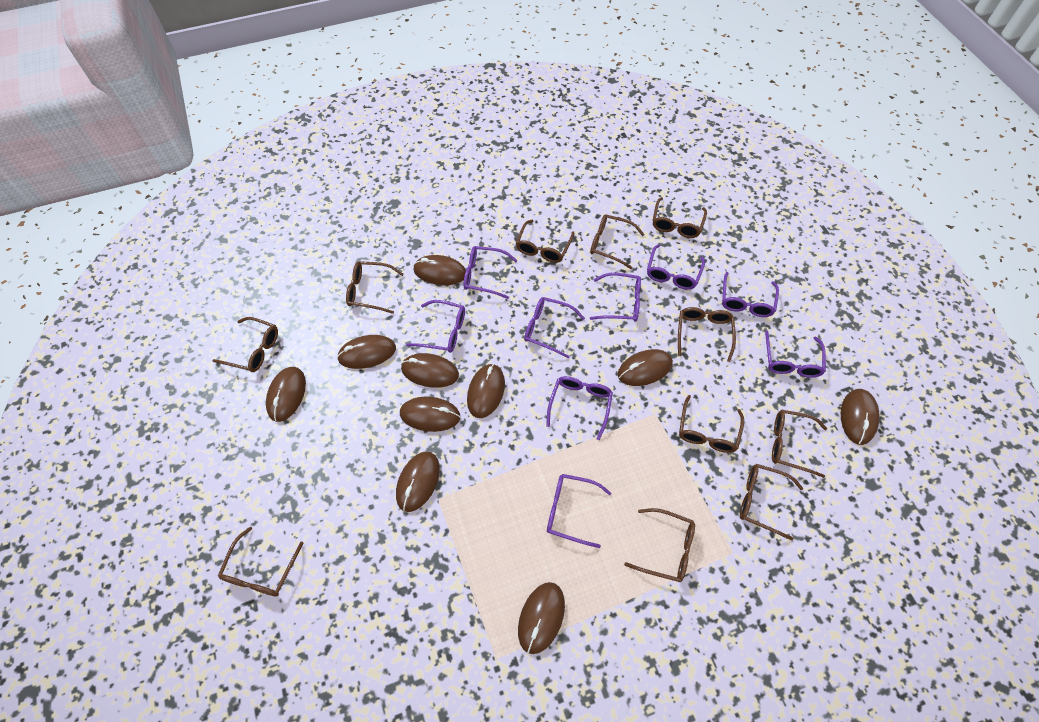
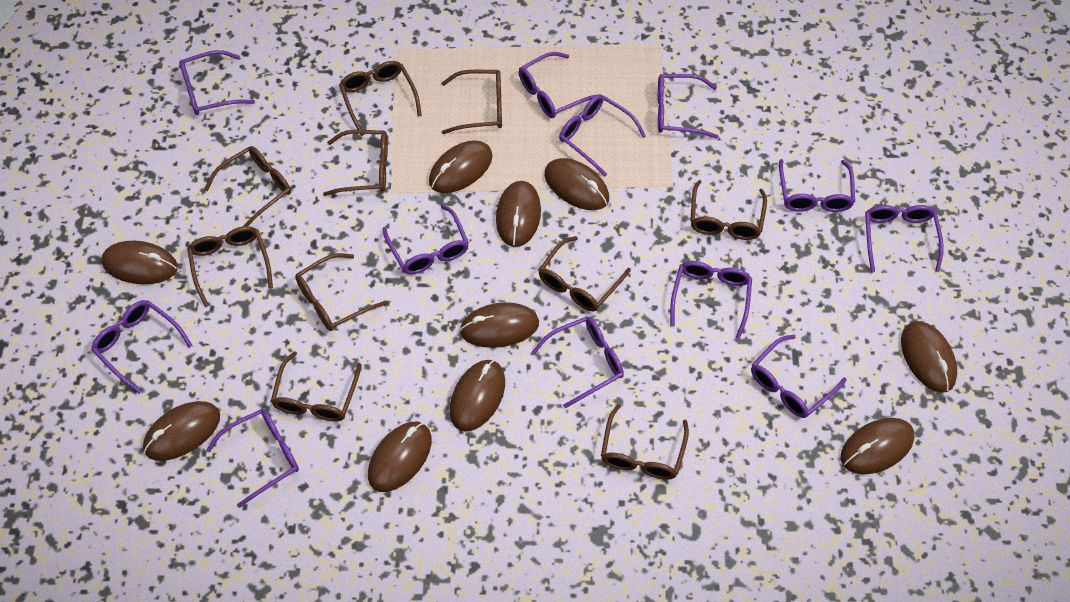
brown glasses: 11 -> 10
purple glasses: 9 -> 12

